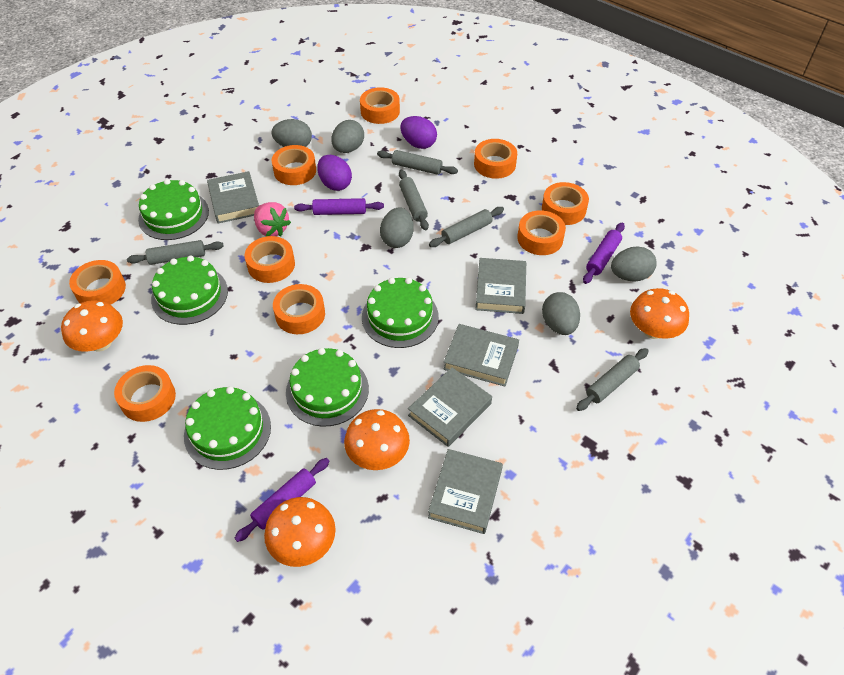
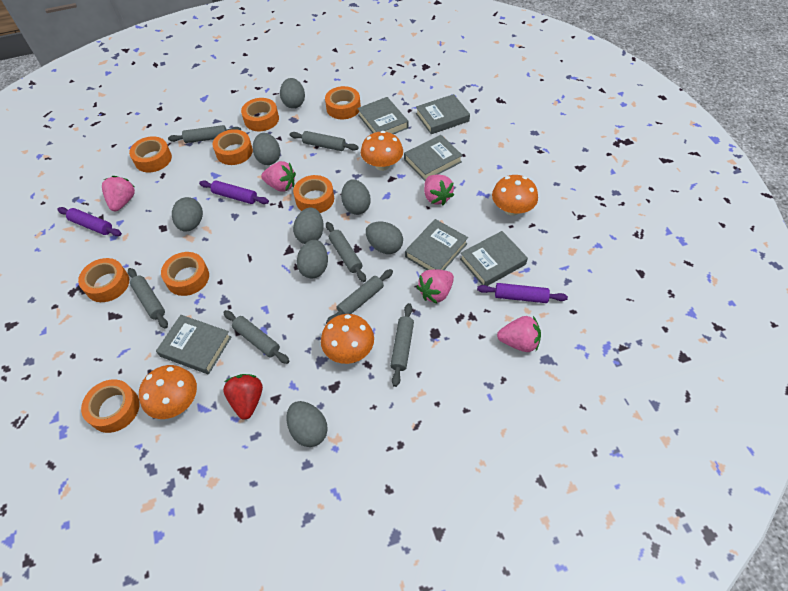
green cake: 5 -> 0
grey book: 5 -> 6
grey egg: 5 -> 8
grey rolling pin: 5 -> 7
orange tape: 9 -> 8
pink strawberry: 1 -> 5
purple egg: 2 -> 0
red strawberry: 0 -> 1

